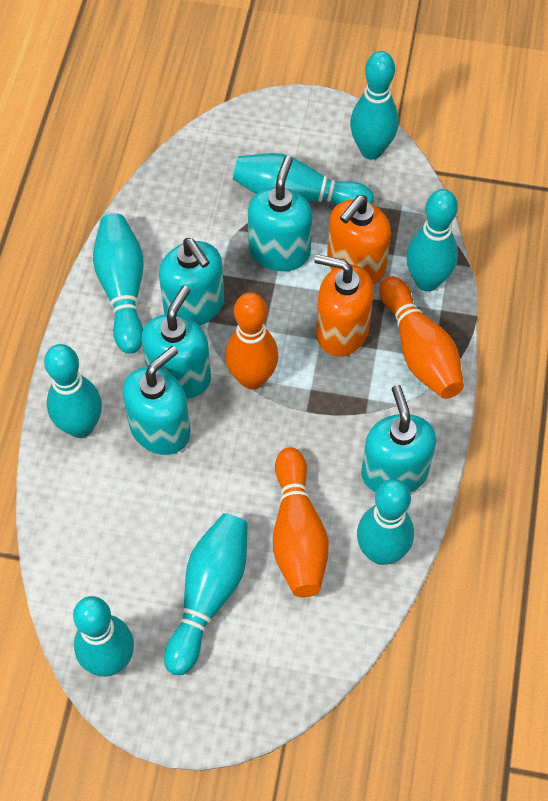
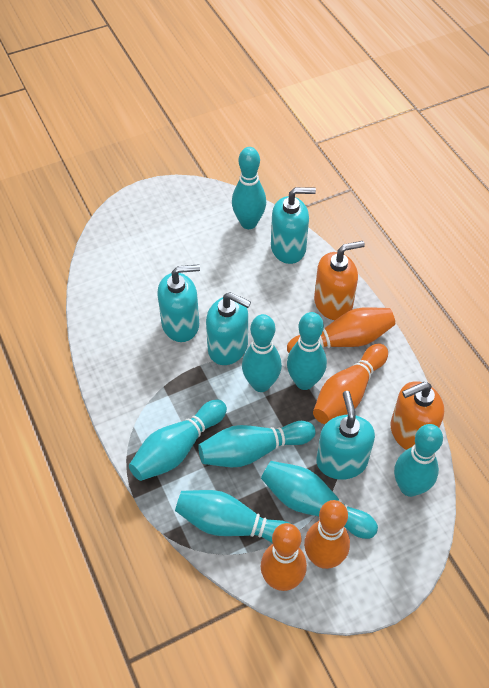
orange bowling pin: 3 -> 4
turquoise soap dispenser: 5 -> 4

